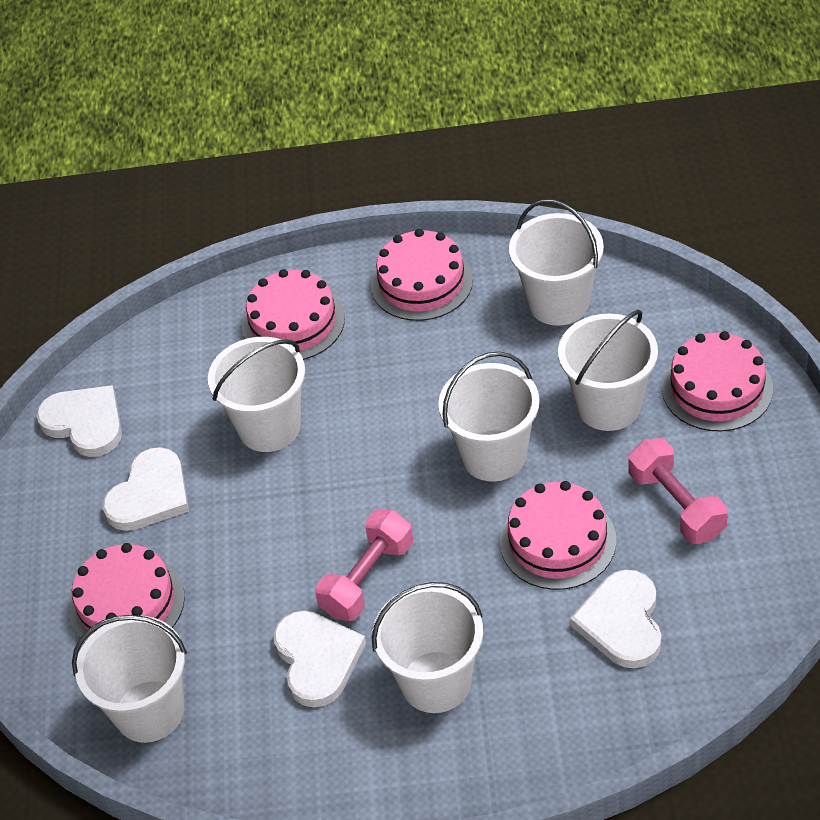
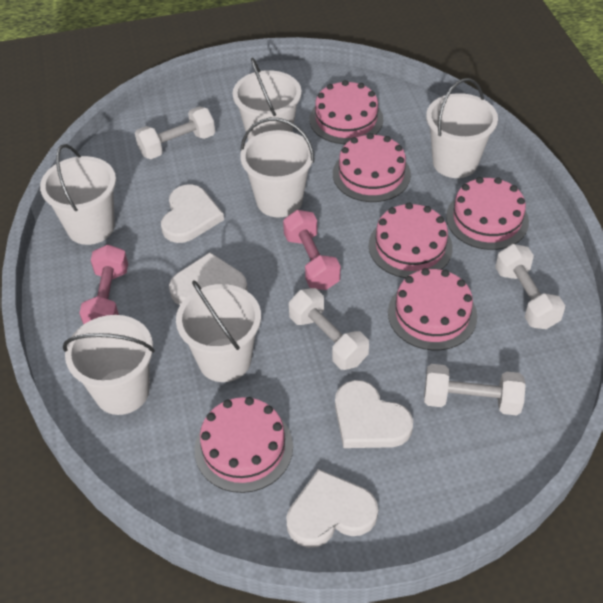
pink cake: 5 -> 6
white dumbbell: 0 -> 4

